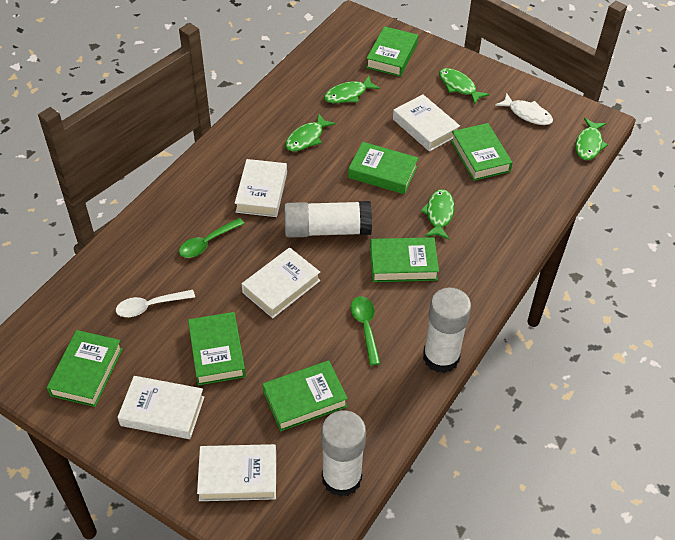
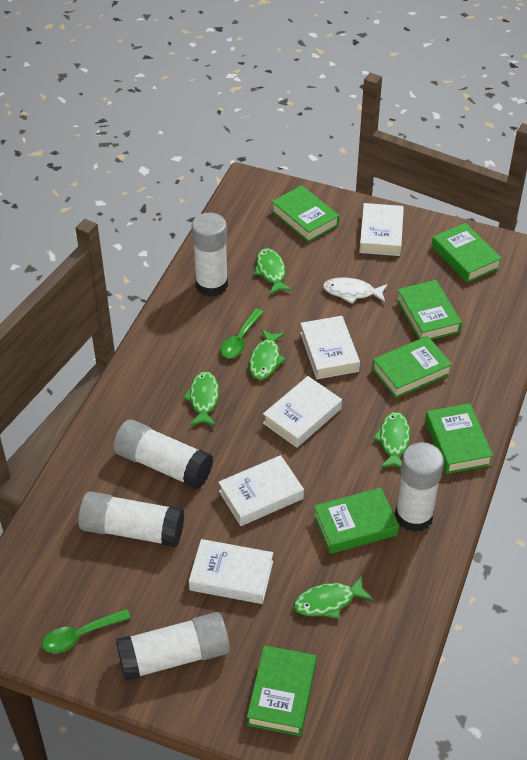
white glue stick: 3 -> 5
white spoon: 1 -> 0

